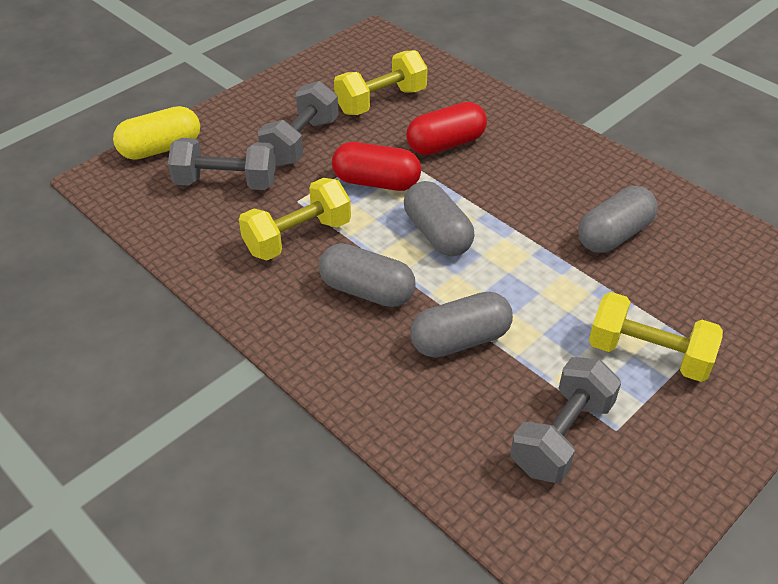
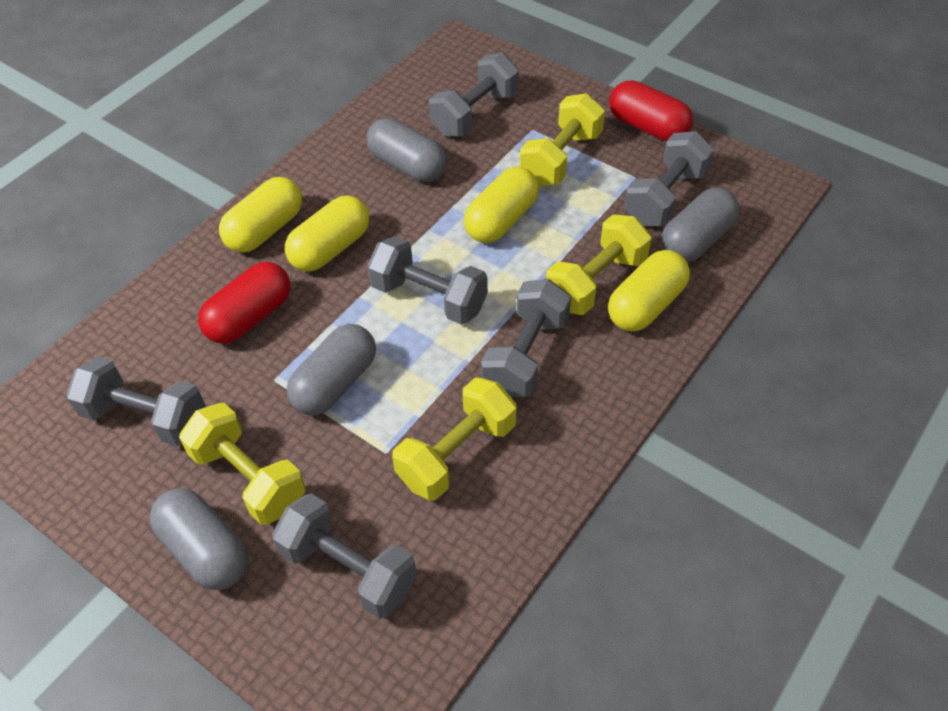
grey dumbbell: 3 -> 6
yellow capsule: 1 -> 4
yellow dumbbell: 3 -> 4

